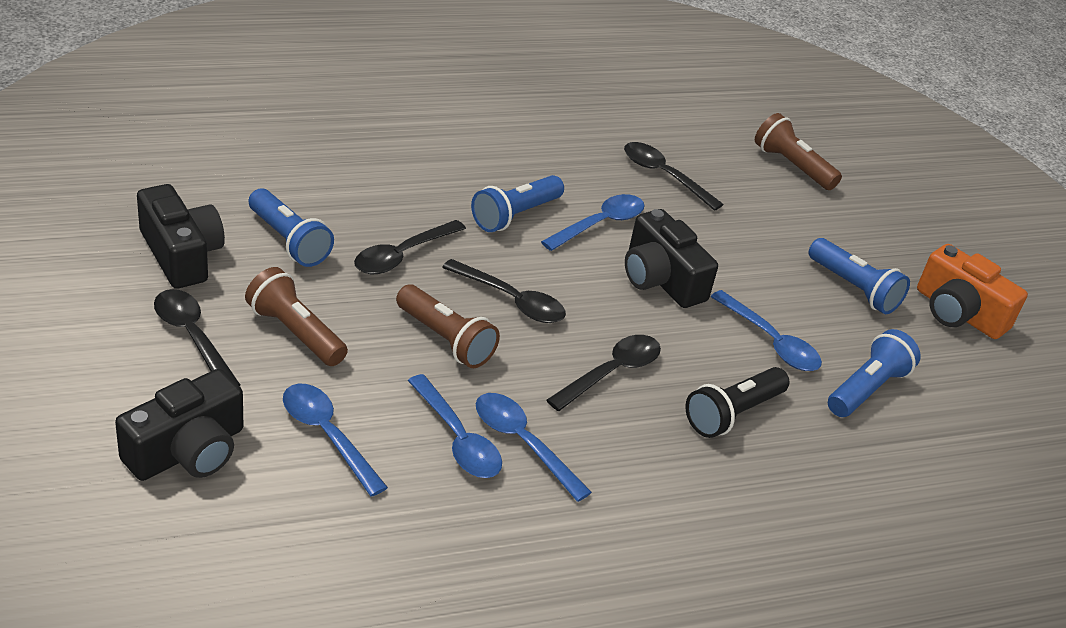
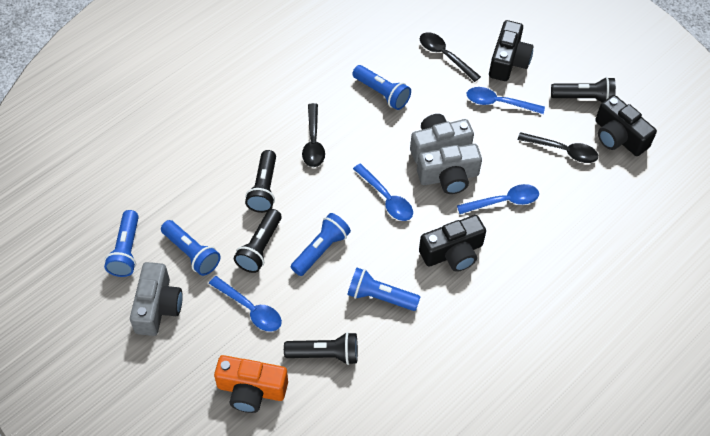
black flashlight: 1 -> 4
black spoon: 5 -> 3
blue flashlight: 4 -> 5
blue spoon: 5 -> 4
brown flashlight: 3 -> 0
grey camera: 0 -> 3

